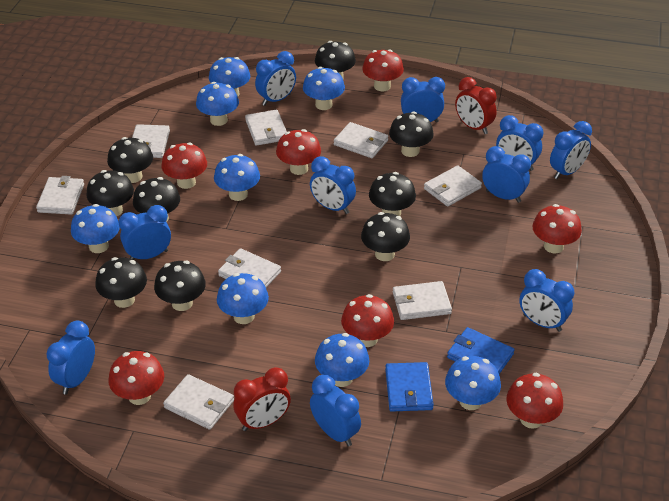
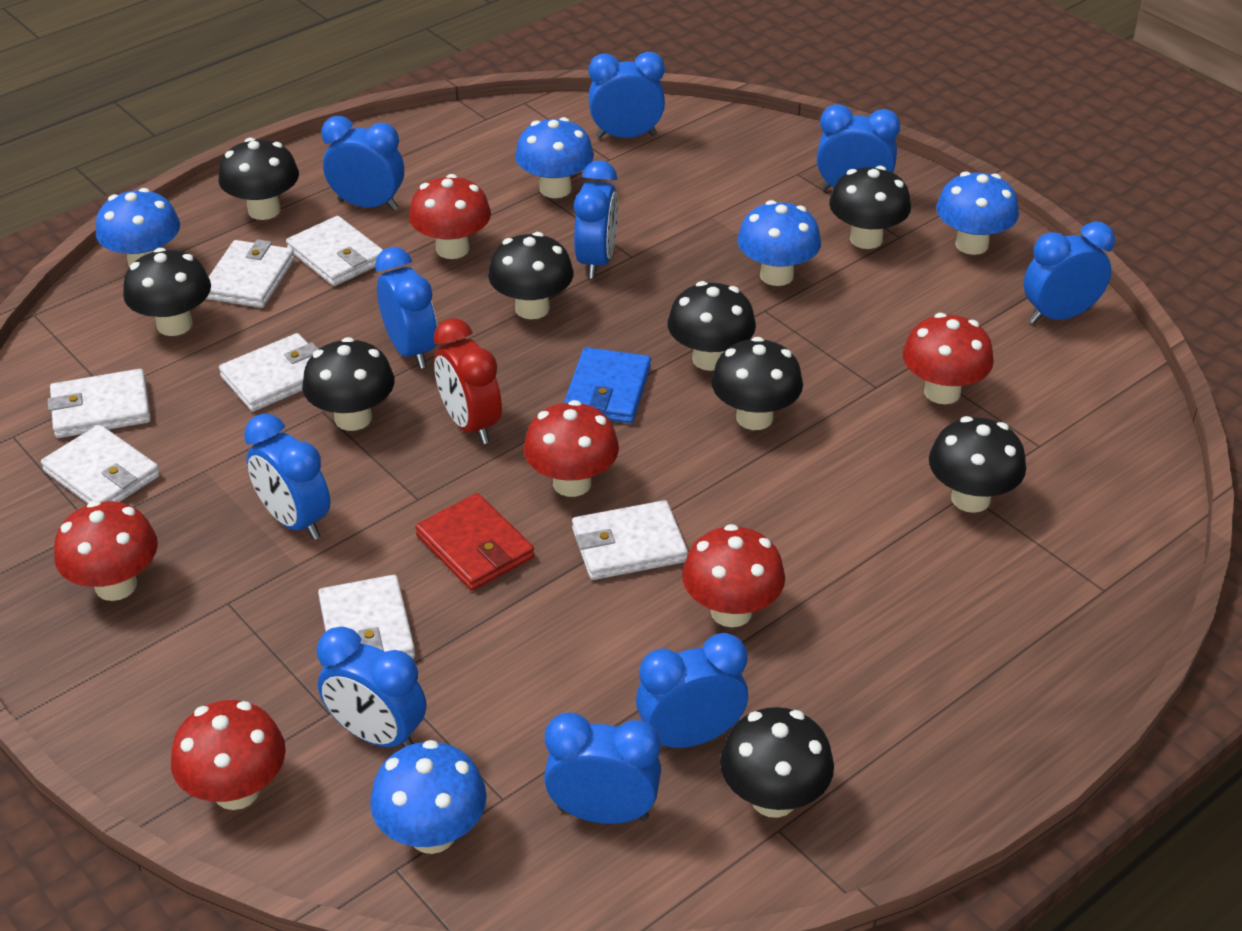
blue mushroom: 8 -> 5
blue wallet: 2 -> 1
red clock: 2 -> 1
red mushroom: 7 -> 6
red wallet: 0 -> 1
white wallet: 8 -> 7

